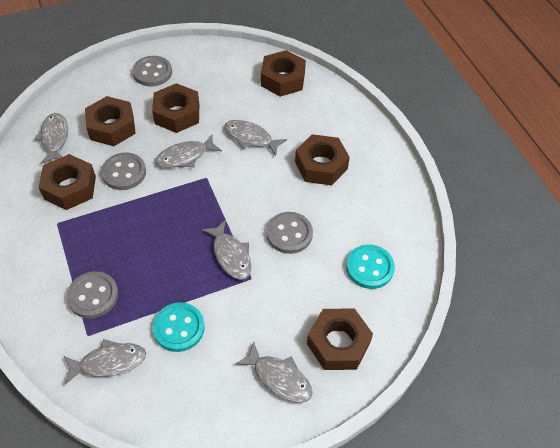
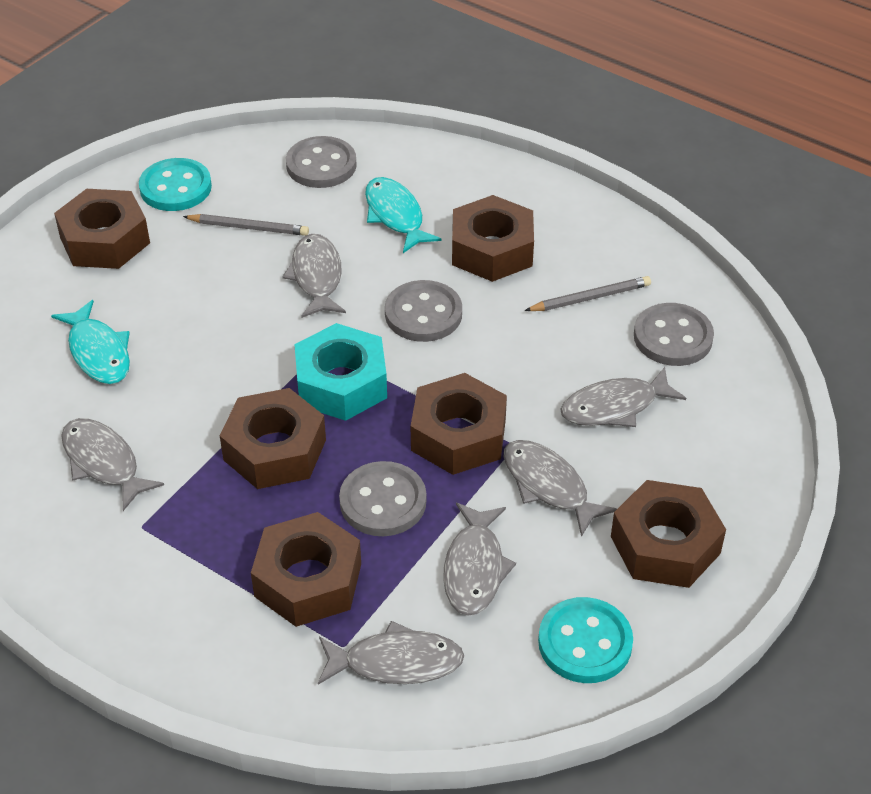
grey pencil: 0 -> 2
turquoise fish: 0 -> 2
turquoise nut: 0 -> 1

